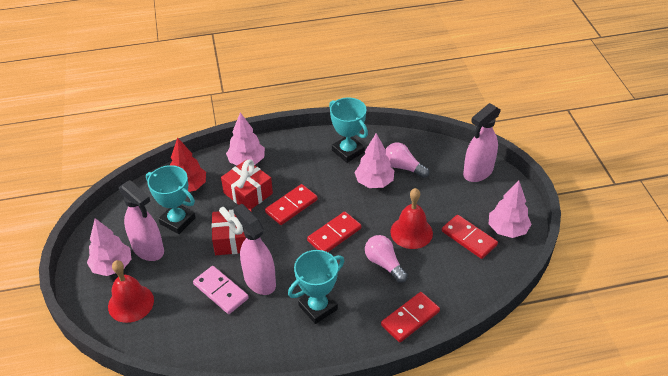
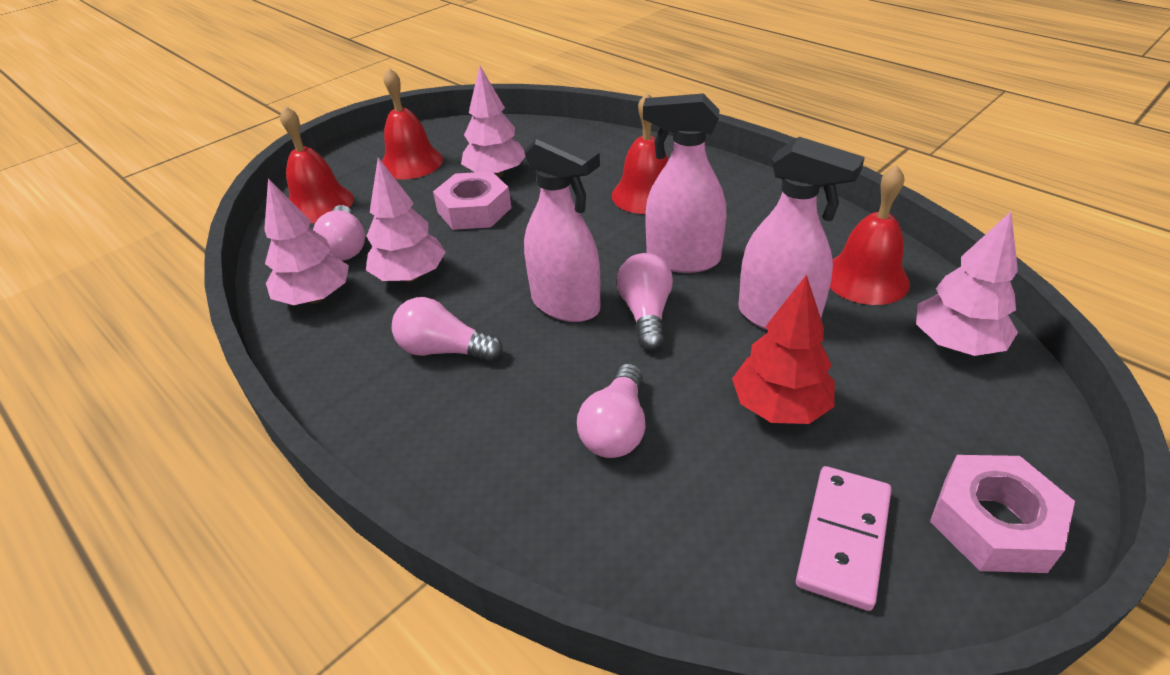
pink light bulb: 2 -> 4
pink nut: 0 -> 2
red bell: 2 -> 4
red domino: 4 -> 0
red gift: 2 -> 0
turquoise trophy: 3 -> 0

